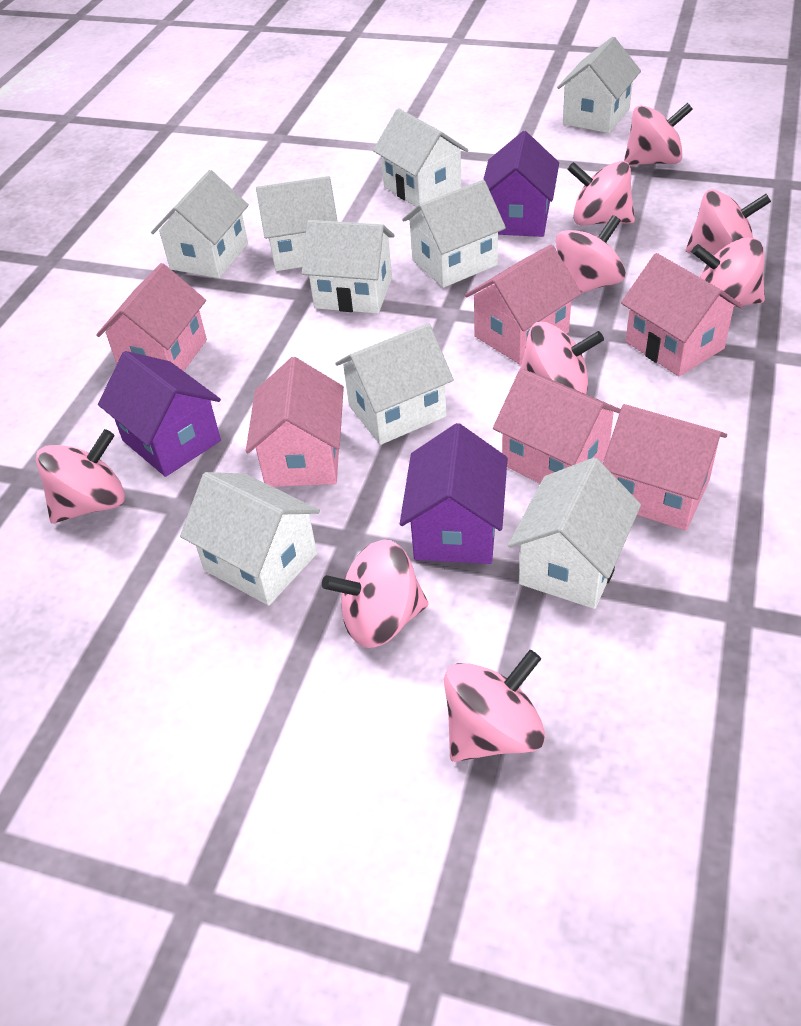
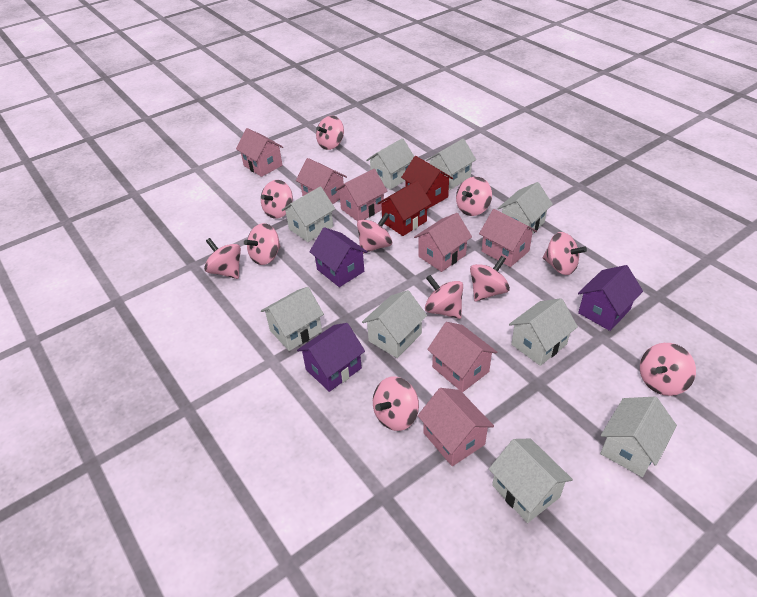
pink house: 6 -> 7
pink spinning top: 9 -> 11
red house: 0 -> 2

